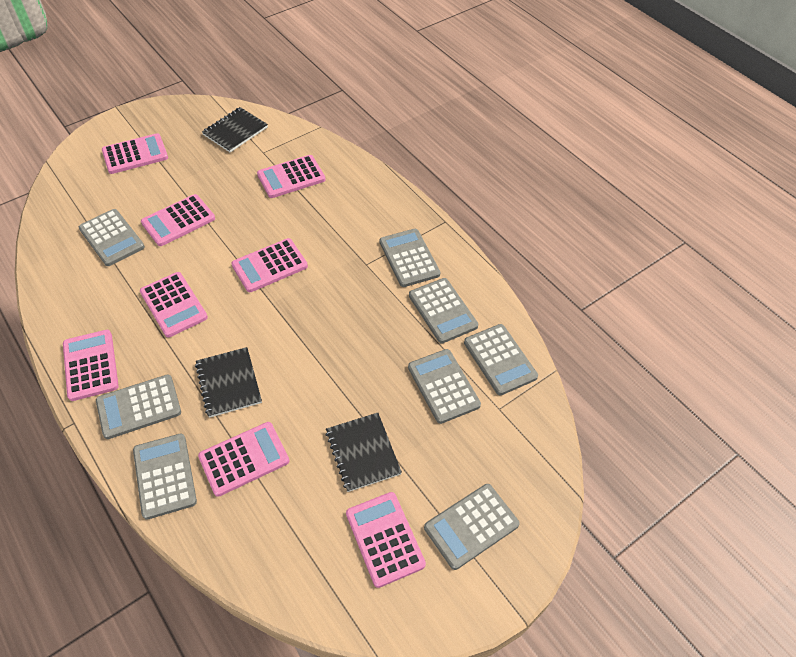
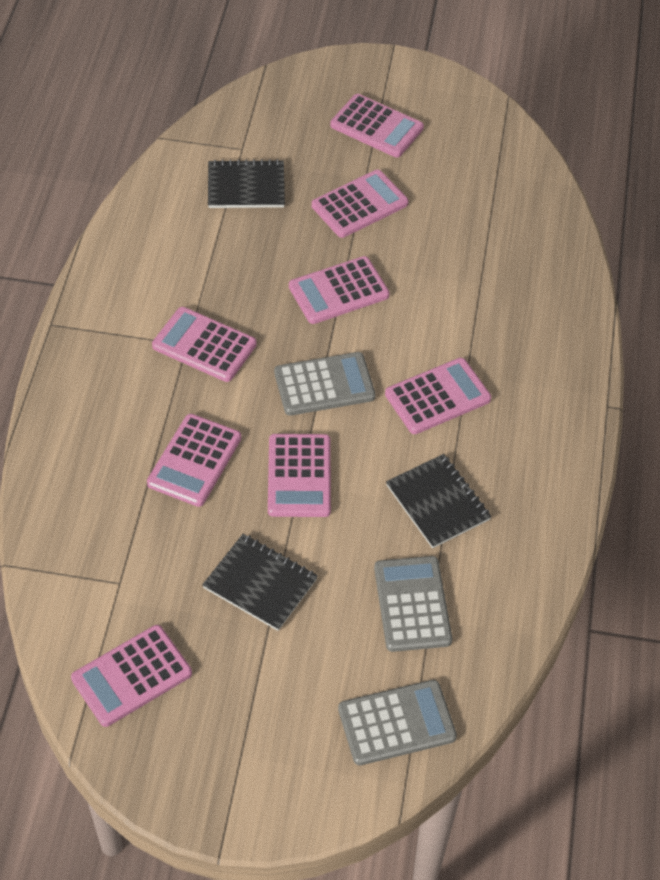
grey calculator: 8 -> 3

